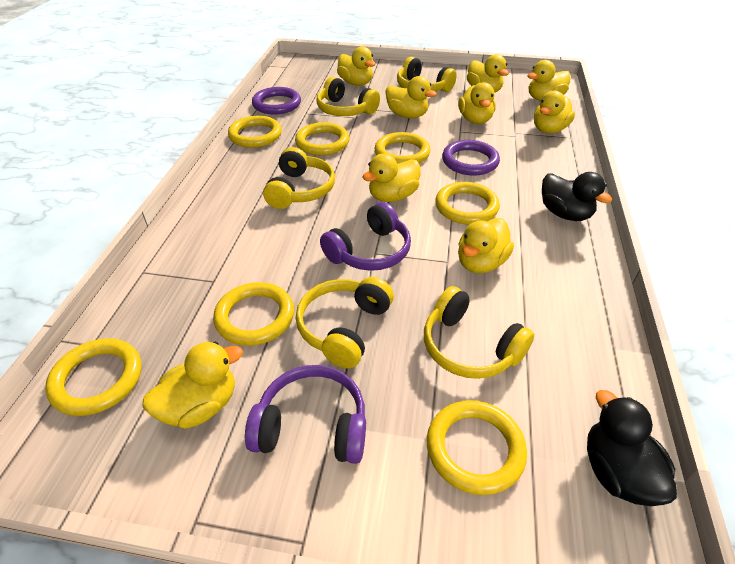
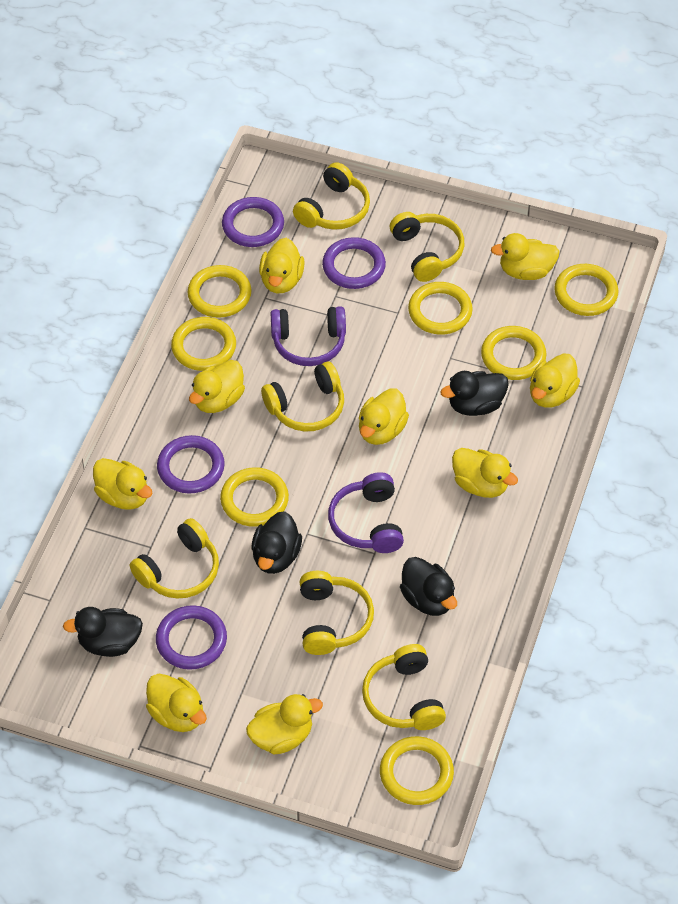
black duck: 2 -> 4
purple ring: 2 -> 4
yellow headphones: 5 -> 6

